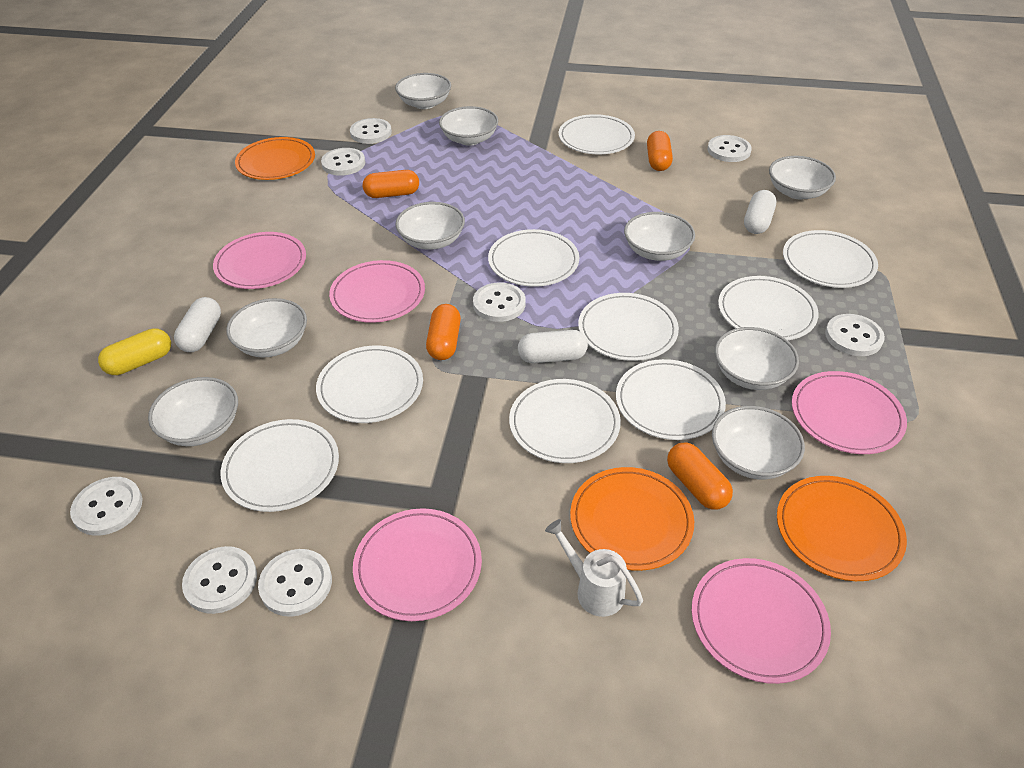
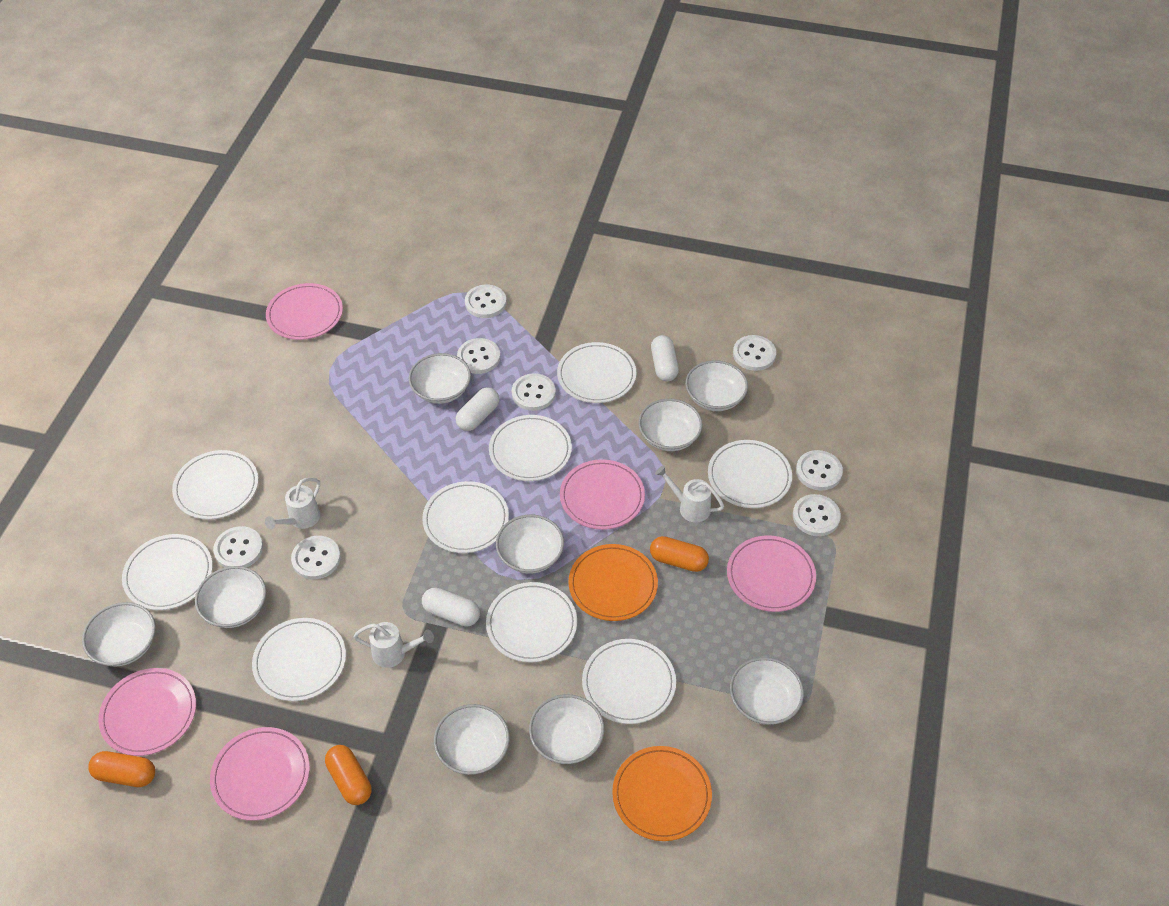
orange capsule: 4 -> 3
orange plate: 3 -> 2
white watering can: 1 -> 3
yellow capsule: 1 -> 0

